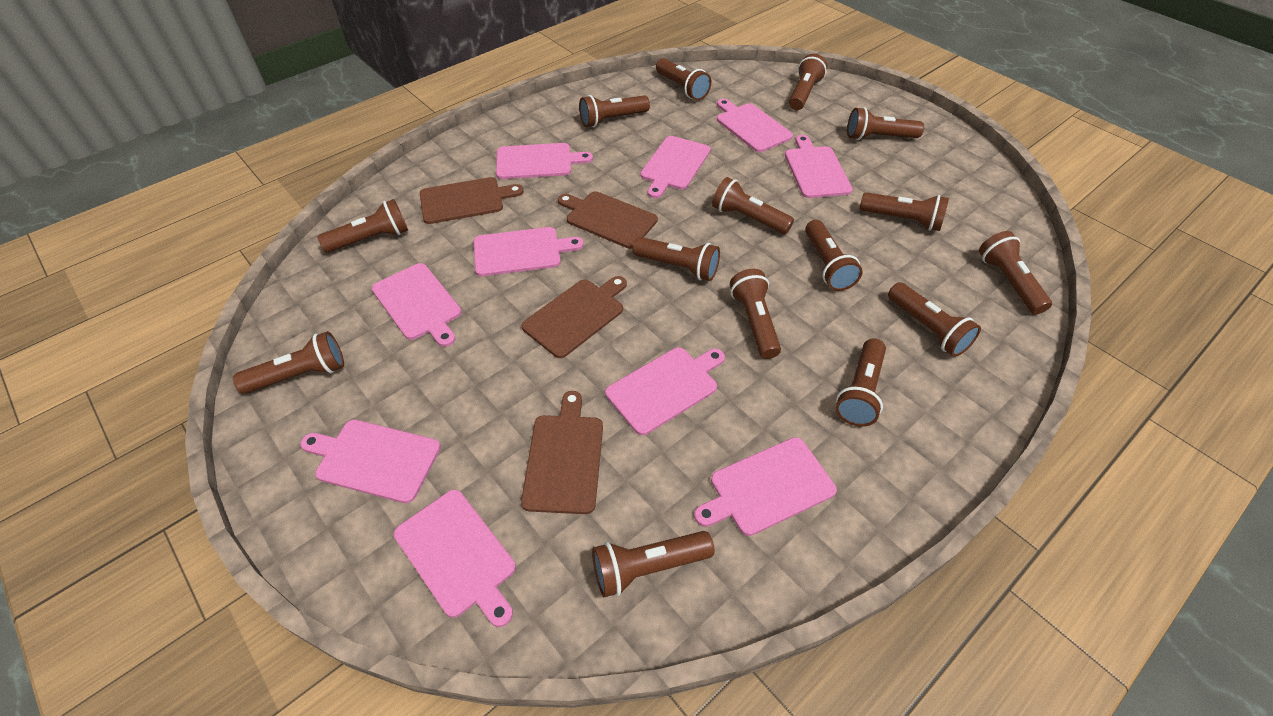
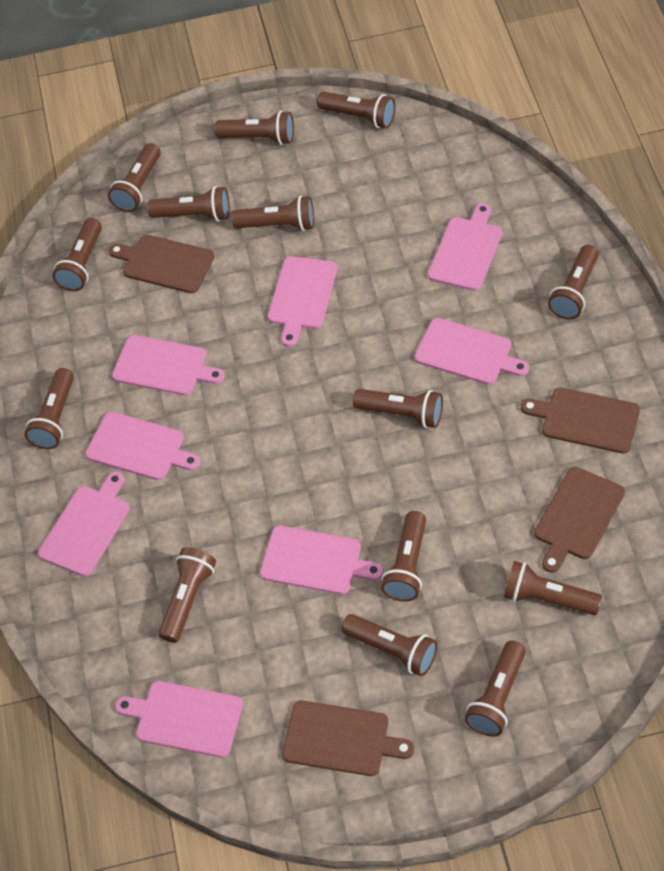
brown flashlight: 15 -> 14
pink cutting board: 10 -> 8

